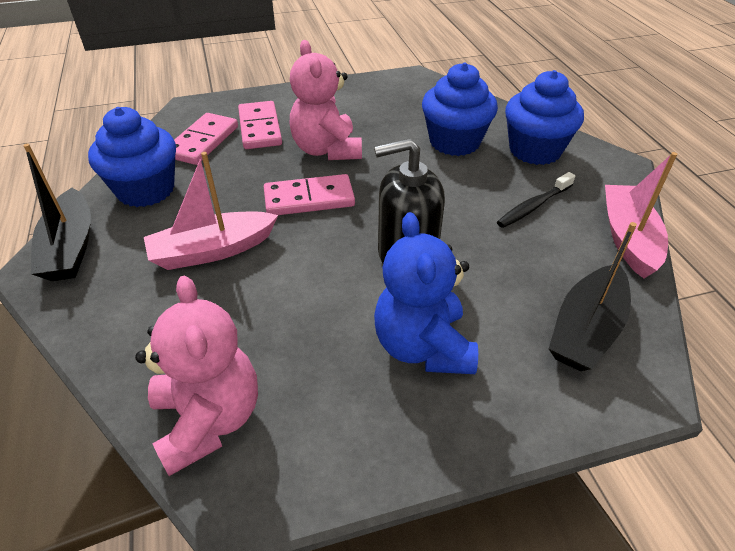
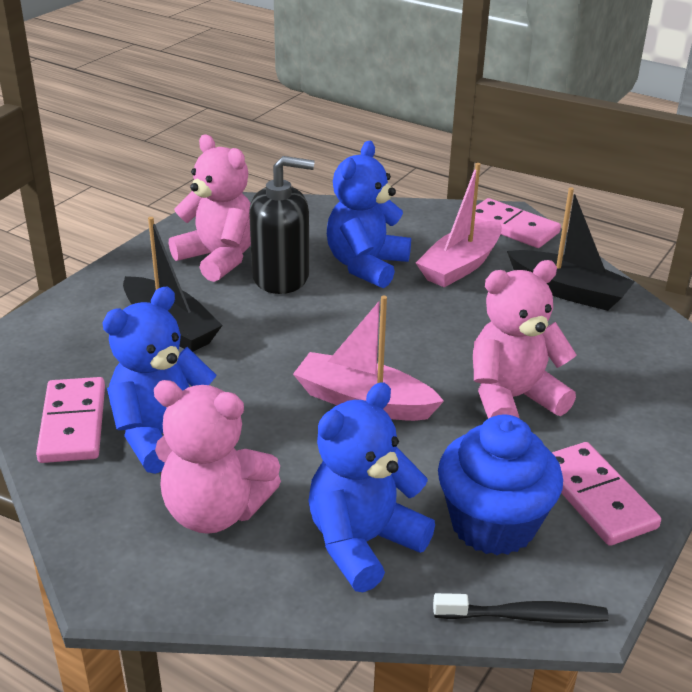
blue cupcake: 3 -> 1
blue teddy bear: 1 -> 3
pink teddy bear: 2 -> 3

